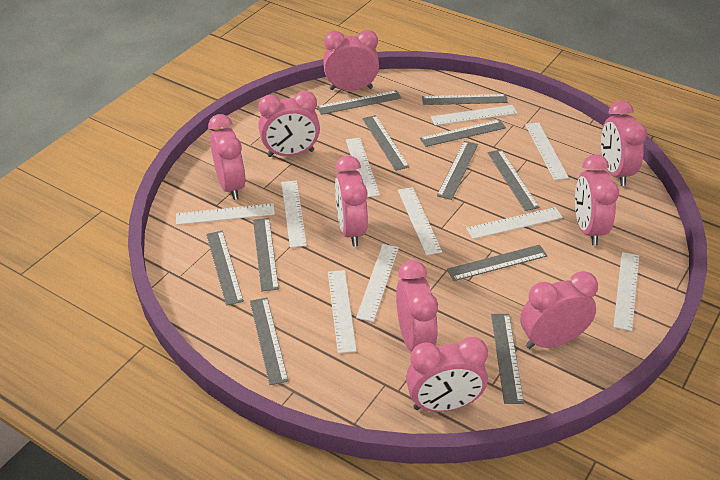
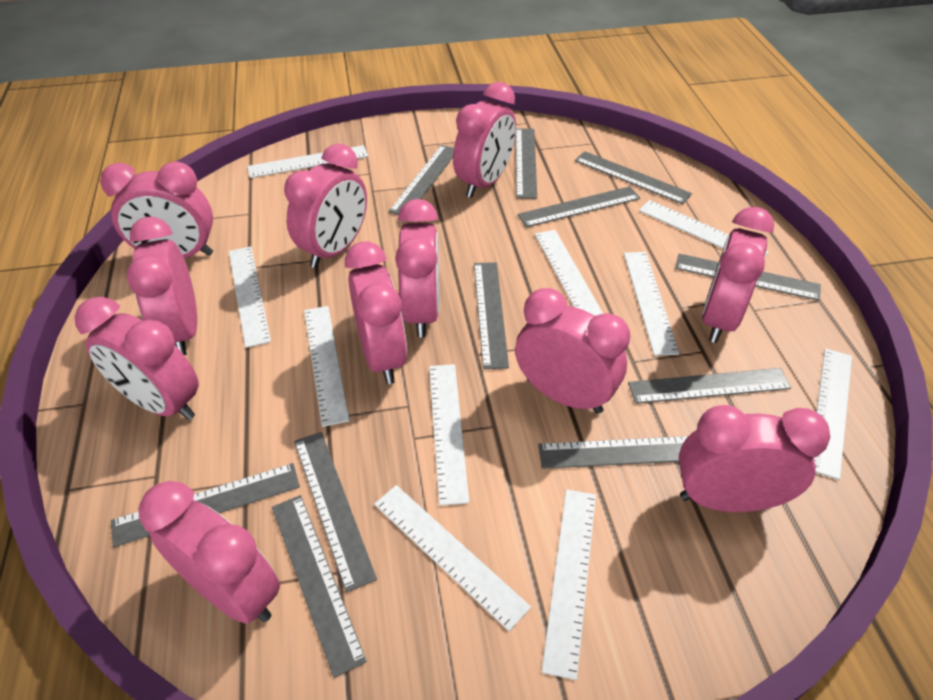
pink clock: 9 -> 11

